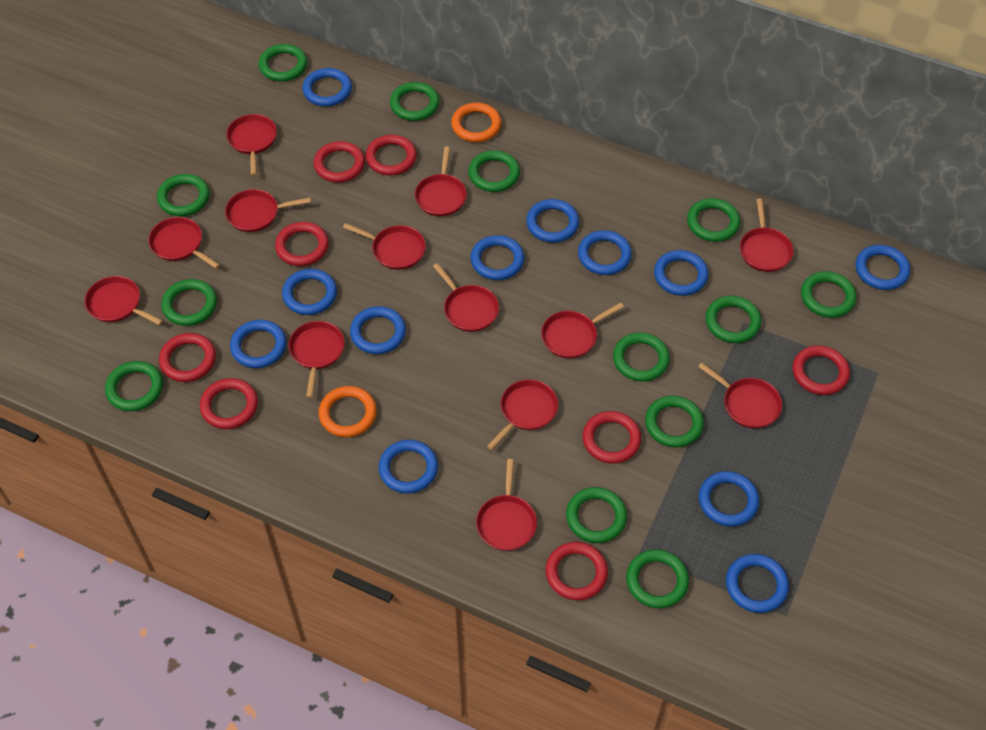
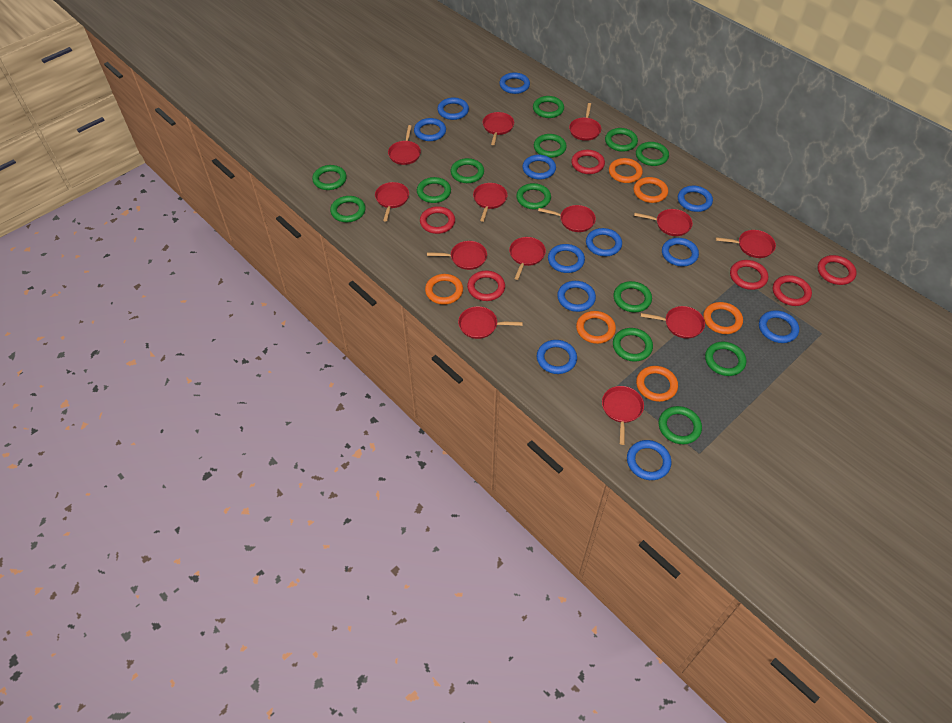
orange ring: 2 -> 6
red ring: 8 -> 6

